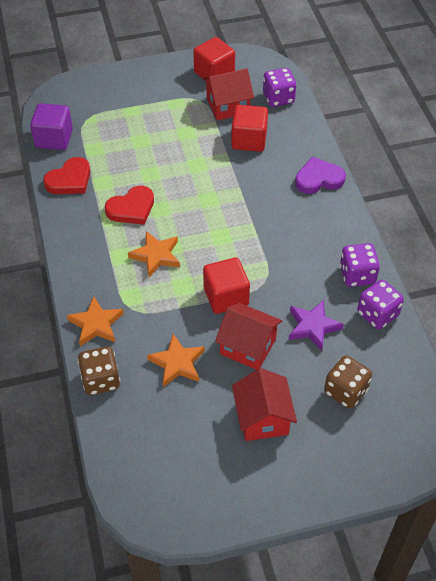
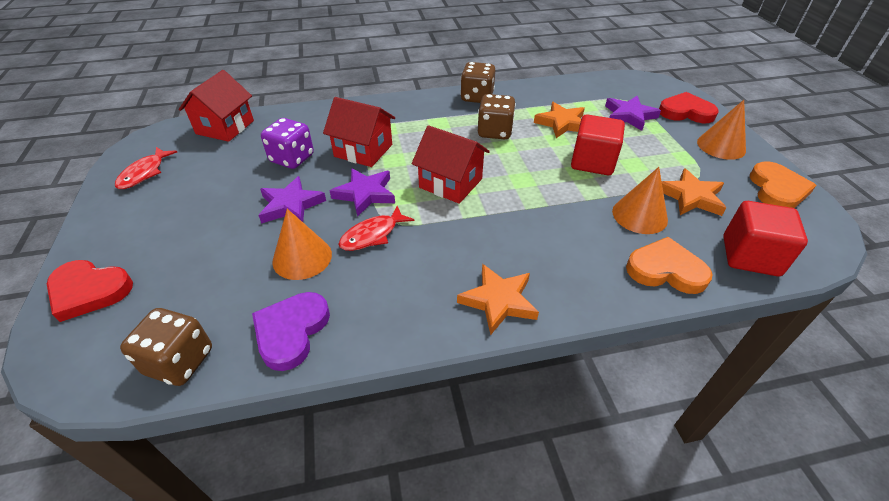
brown dice: 2 -> 3
orange cone: 0 -> 3
orange heart: 0 -> 2
purple cube: 1 -> 0
purple dice: 3 -> 1
purple star: 1 -> 3
red cube: 3 -> 2
red fish: 0 -> 2

